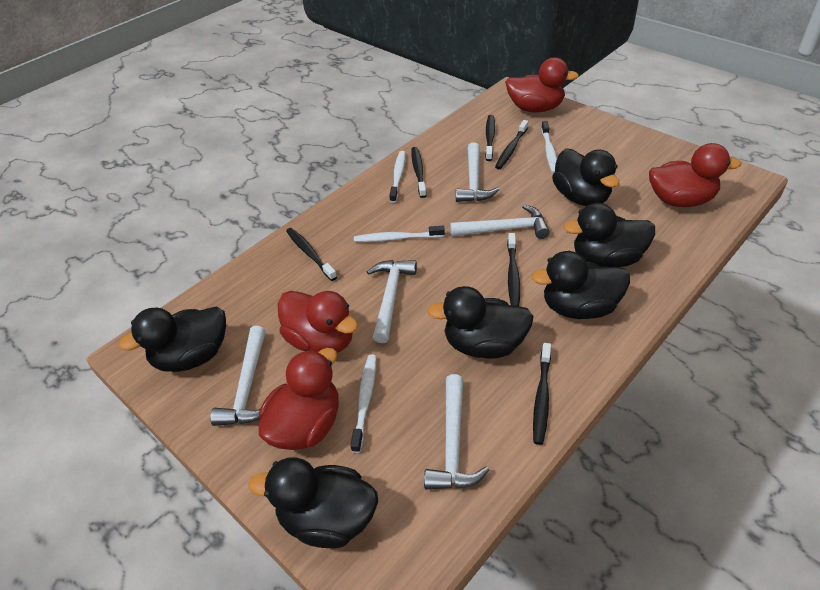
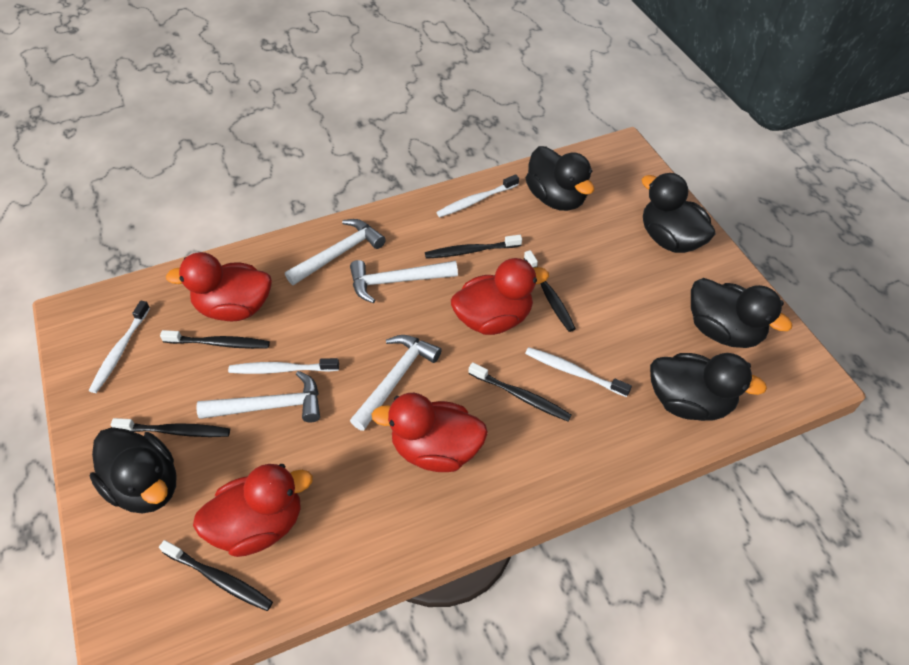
black duck: 6 -> 5
white hammer: 5 -> 4

